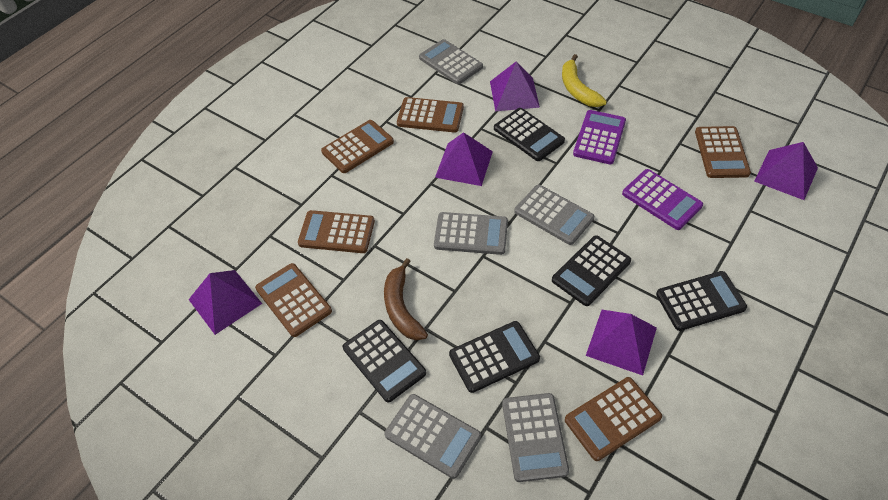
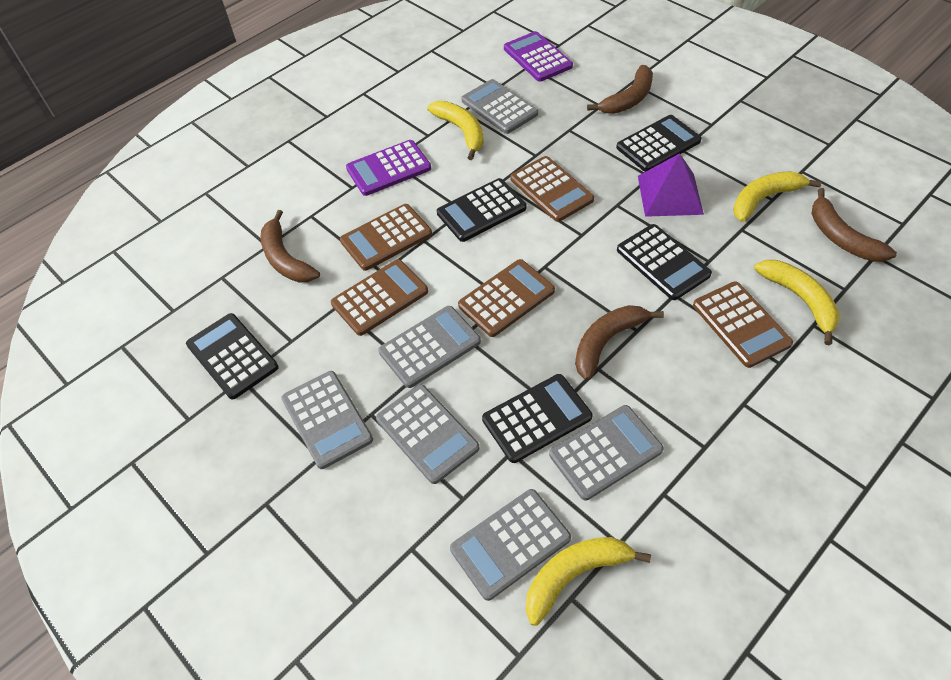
brown banana: 1 -> 4
brown calculator: 6 -> 5
grey calculator: 5 -> 6
purple pyramid: 5 -> 1
yellow banana: 1 -> 4

